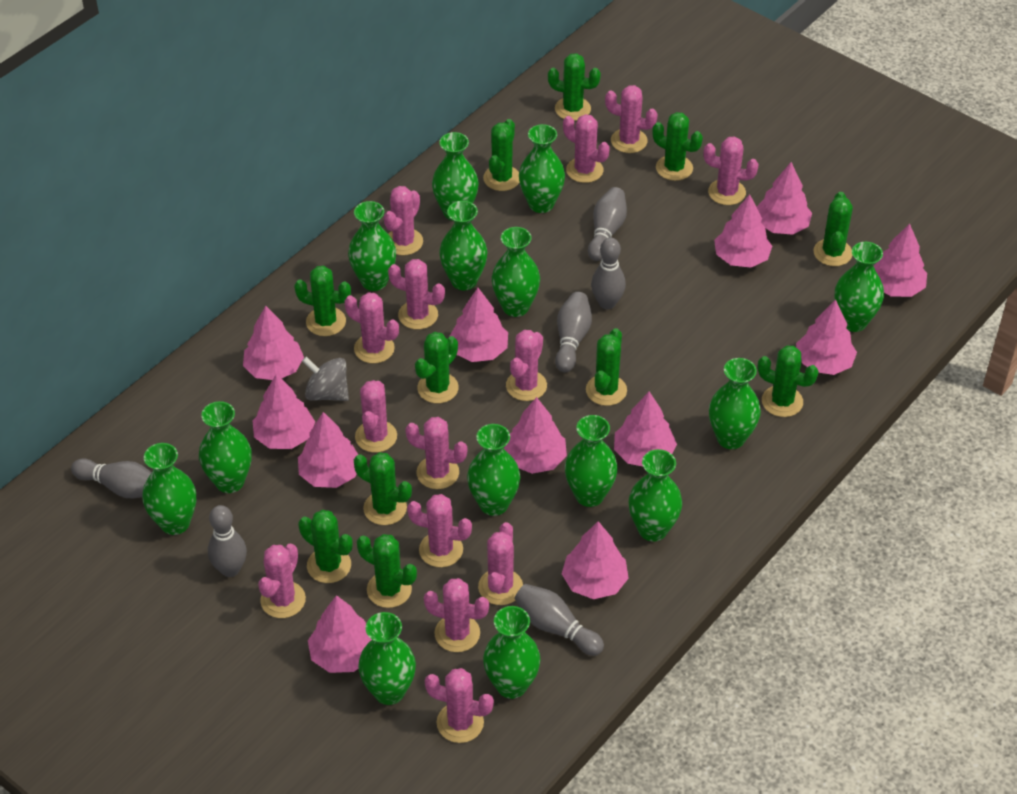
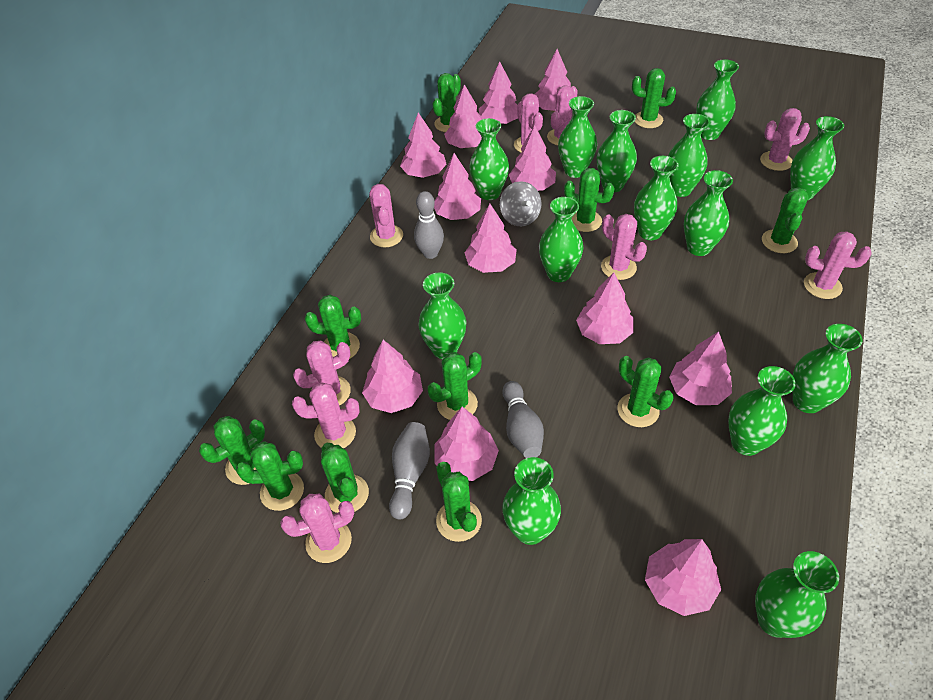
grey bowling pin: 6 -> 3
pink cactus: 14 -> 9

